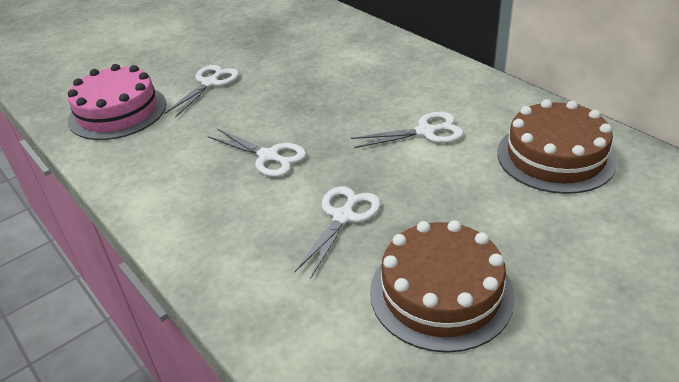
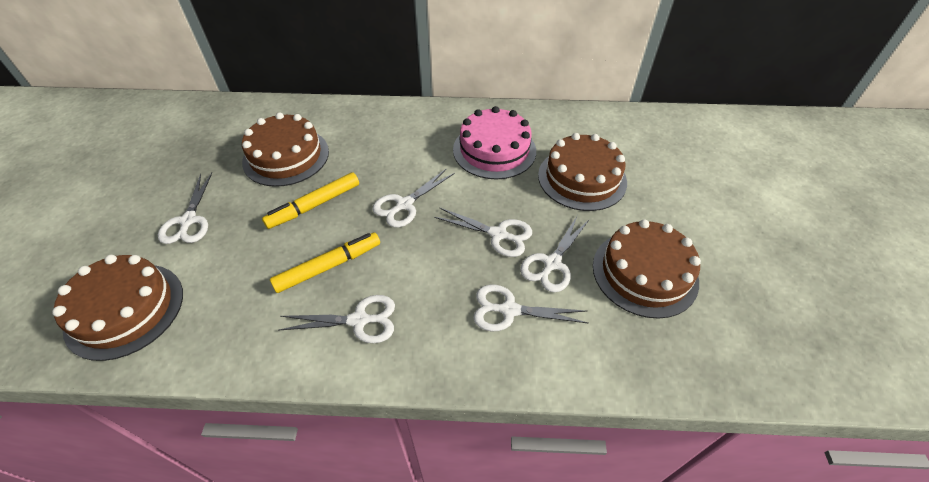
brown cake: 2 -> 4
white scissors: 4 -> 6
yellow marker: 0 -> 2

